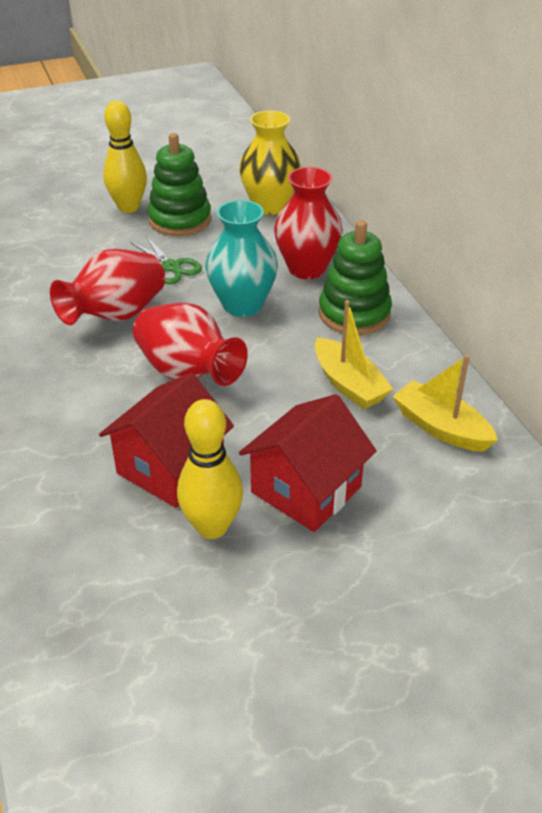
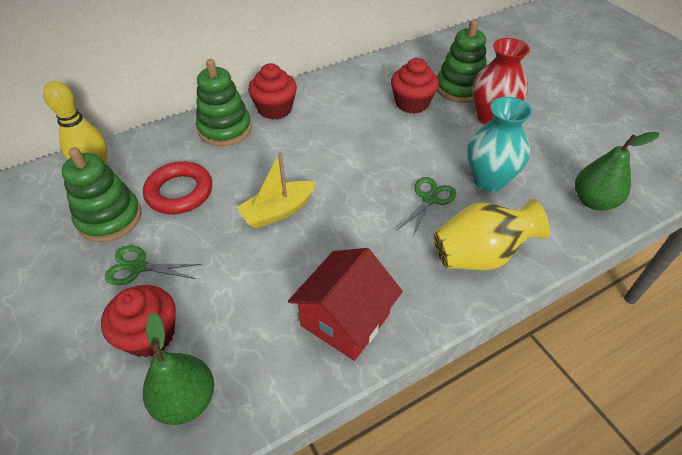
green pear: 0 -> 2
green scissors: 1 -> 2
green stacking toy: 2 -> 3
red cupcake: 0 -> 3
red house: 2 -> 1
red ring: 0 -> 1
red vase: 3 -> 1
yellow boat: 2 -> 1
yellow bowling pin: 2 -> 1

